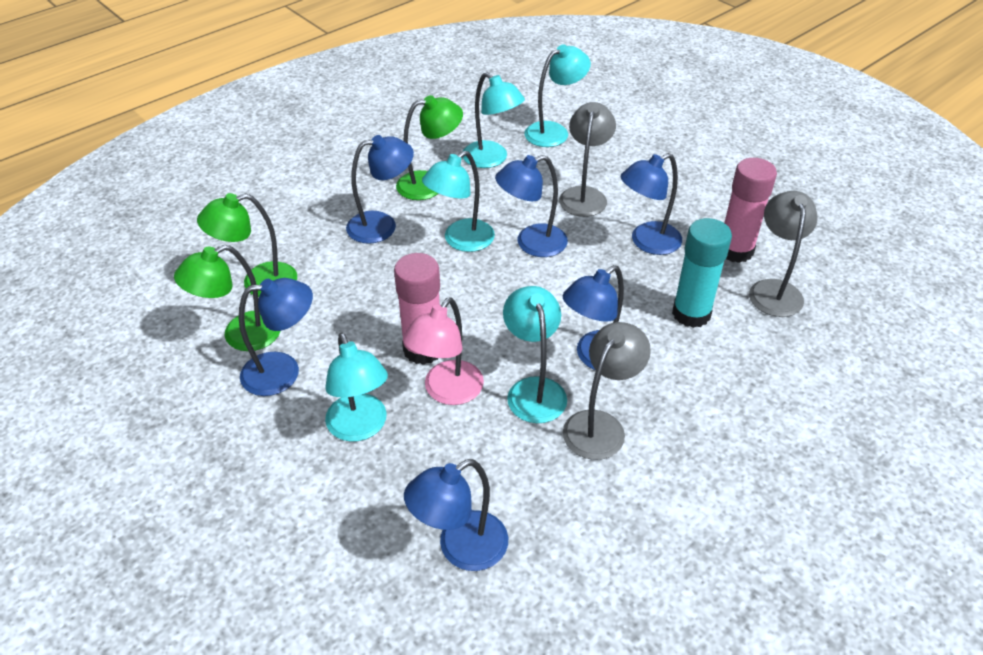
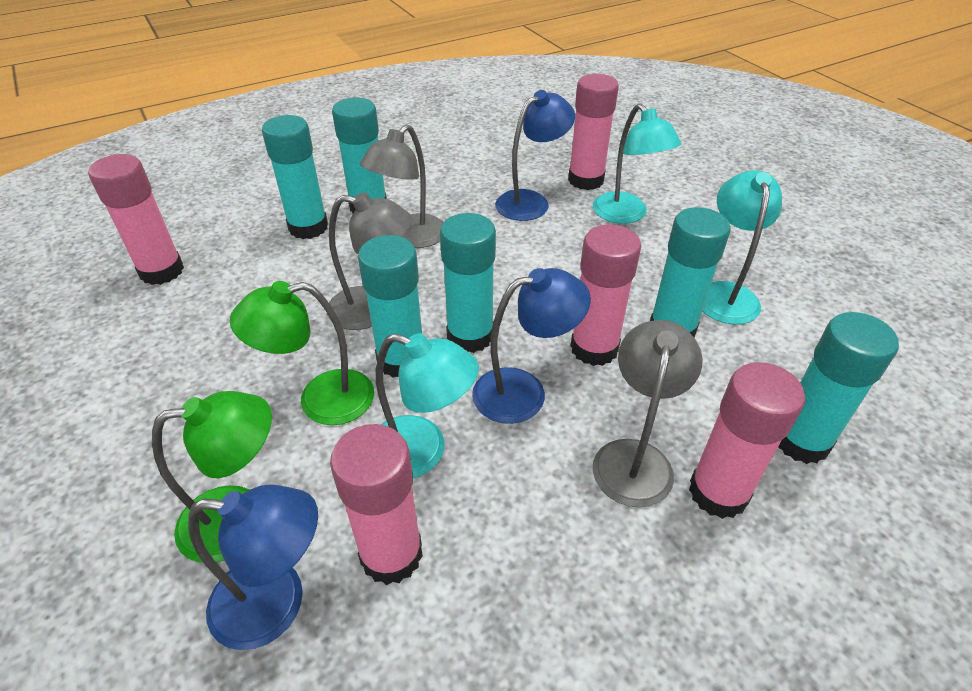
blue lamp: 6 -> 3
green lamp: 3 -> 2
pink glue stick: 2 -> 5
pink lamp: 1 -> 0
turquoise glue stick: 1 -> 6
turquoise lamp: 5 -> 3

